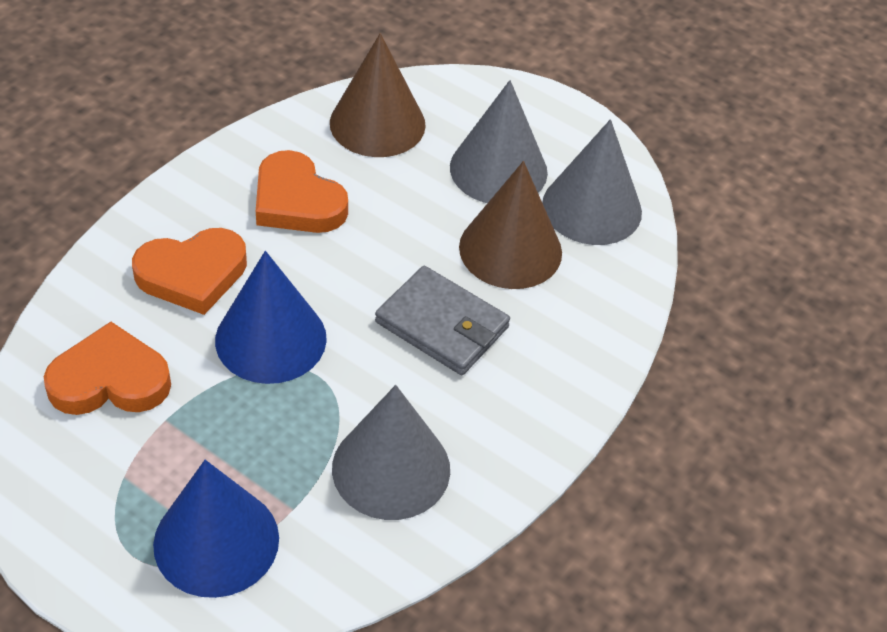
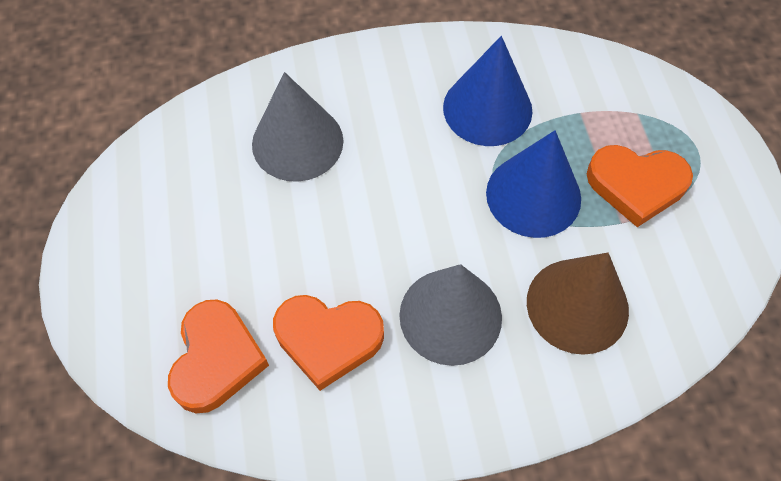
brown cone: 2 -> 1
grey cone: 3 -> 2
grey wallet: 1 -> 0

